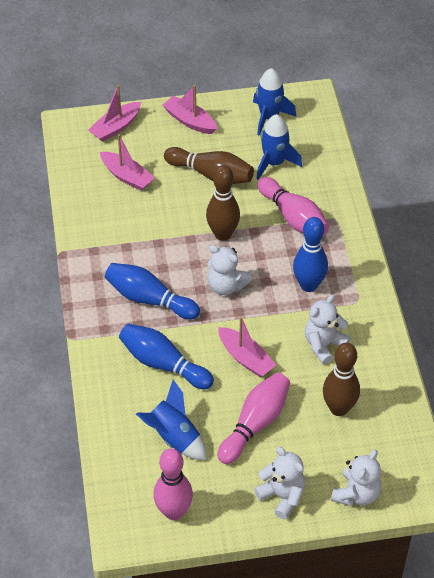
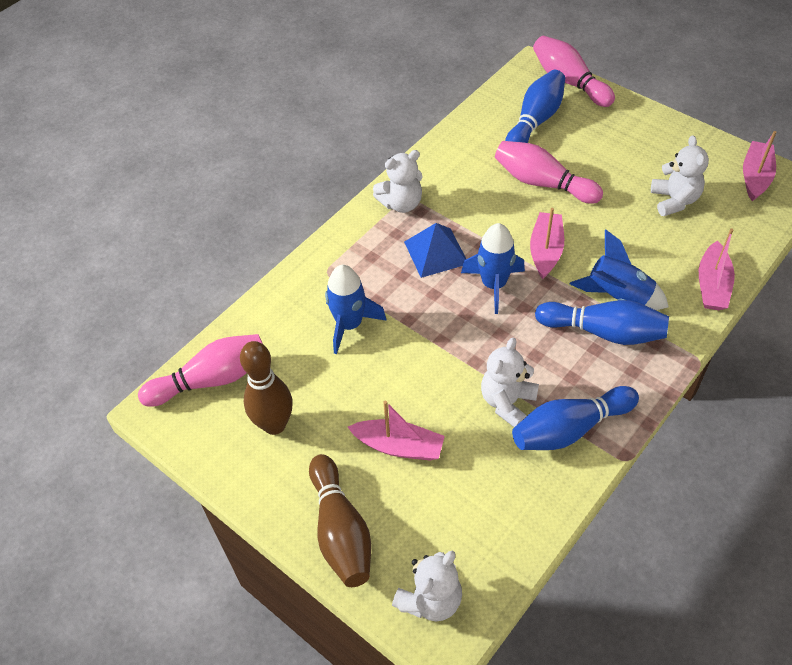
blue pyramid: 0 -> 1
brown bowling pin: 3 -> 2

